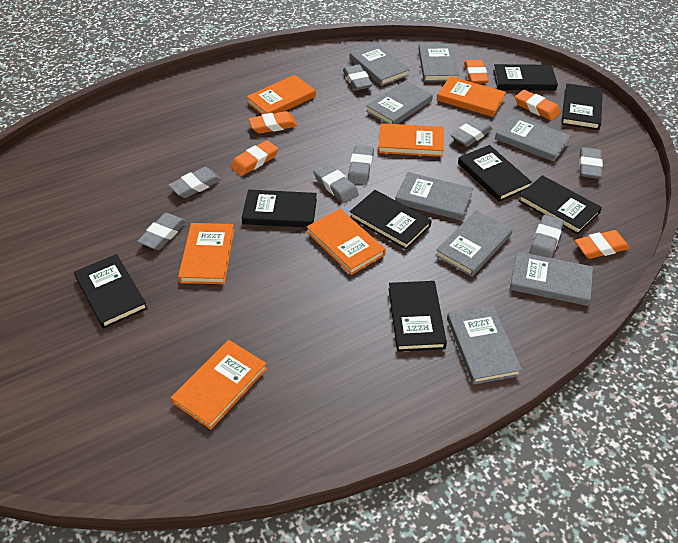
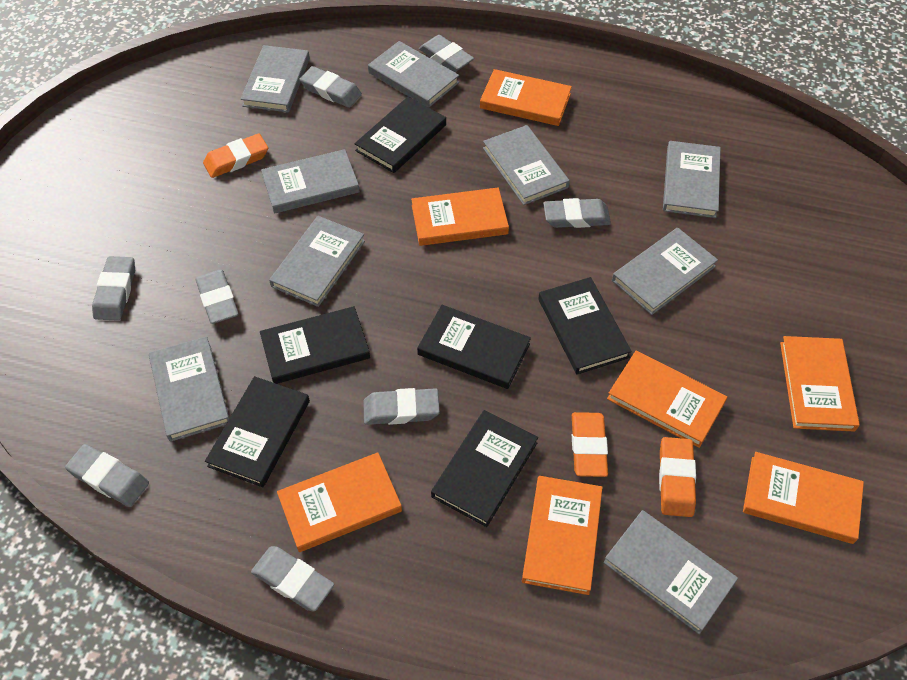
black book: 8 -> 6
grey book: 8 -> 9
orange book: 6 -> 7
orange eraser: 5 -> 3

